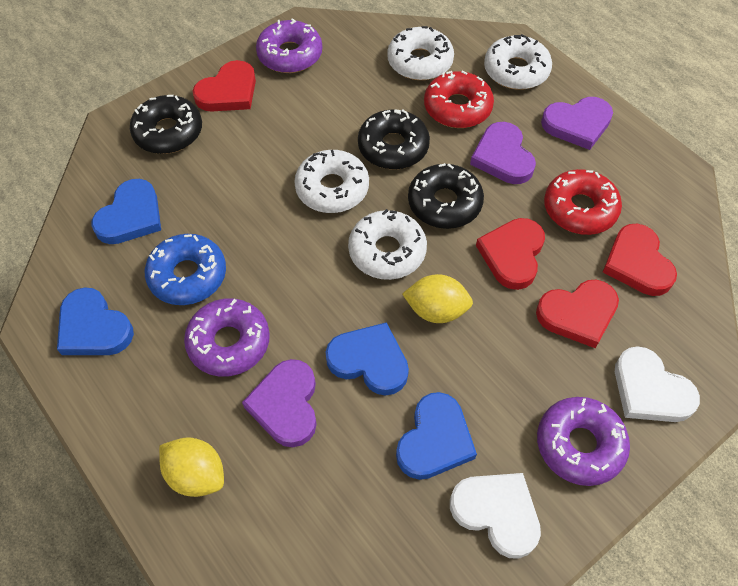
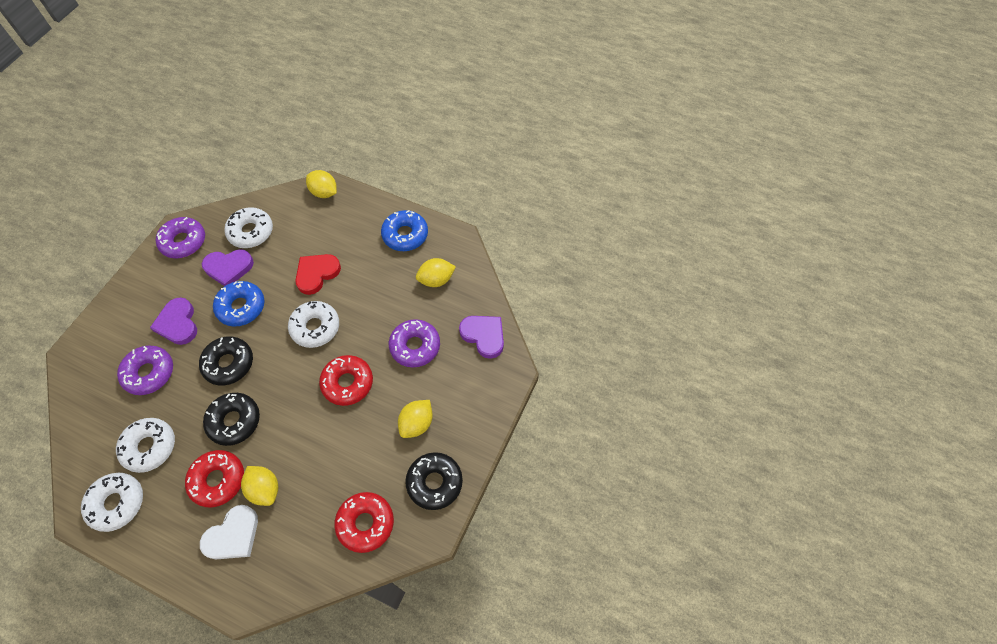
blue donut: 1 -> 2
blue heart: 4 -> 0
red donut: 2 -> 3
red heart: 4 -> 1
white heart: 2 -> 1
yellow lemon: 2 -> 4

